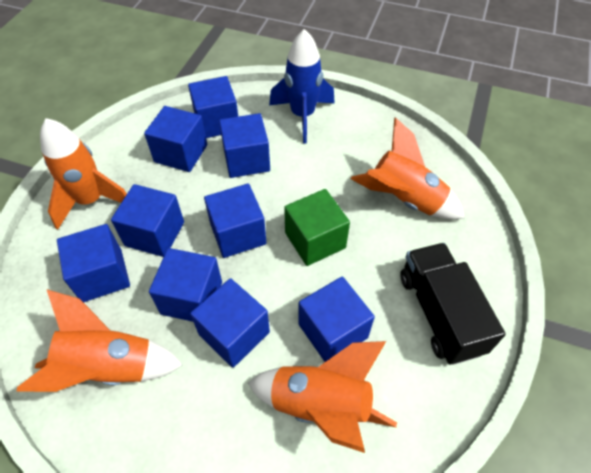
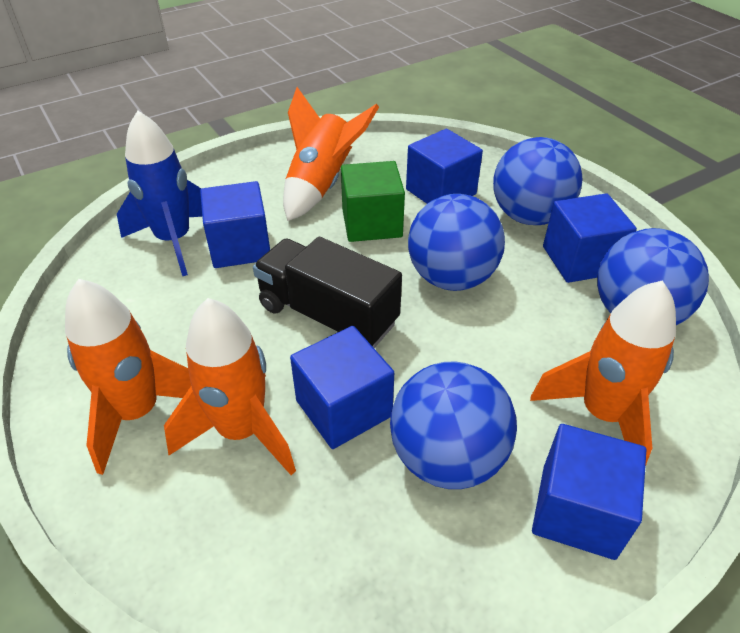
blue ball: 0 -> 4
blue cube: 9 -> 5

